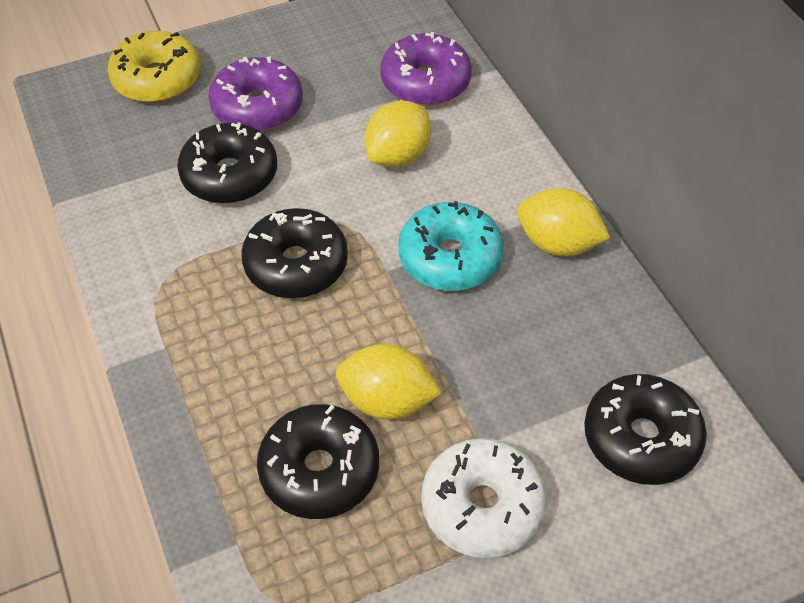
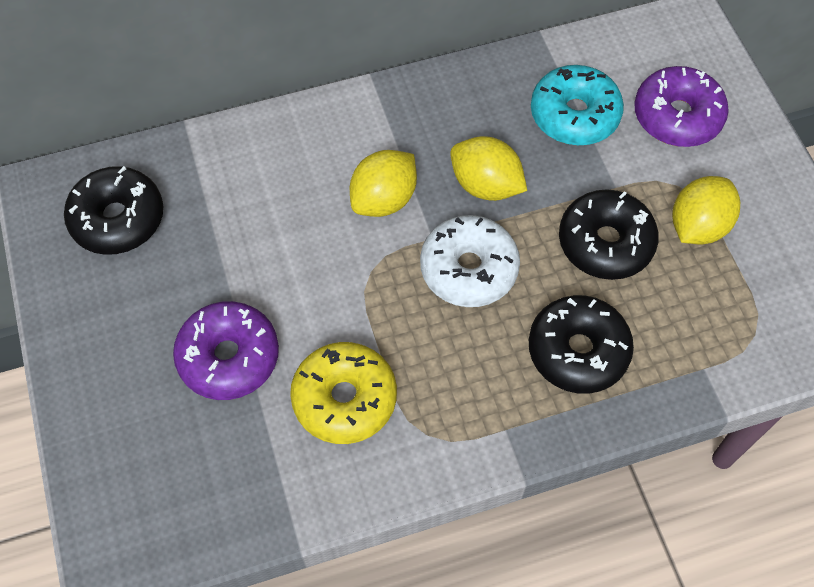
black donut: 4 -> 3

